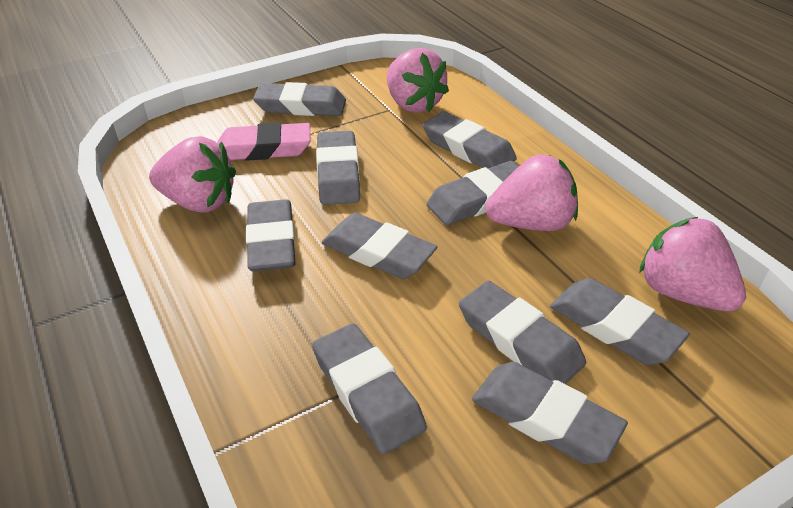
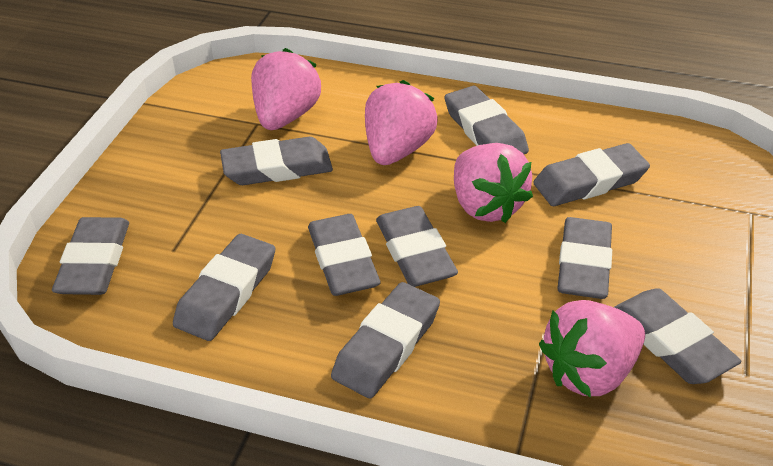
pink eraser: 1 -> 0

